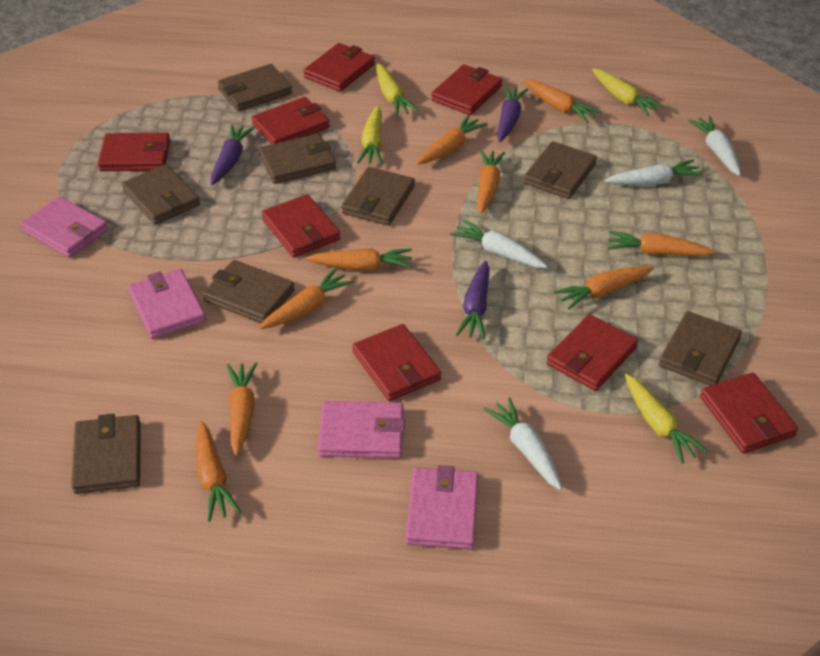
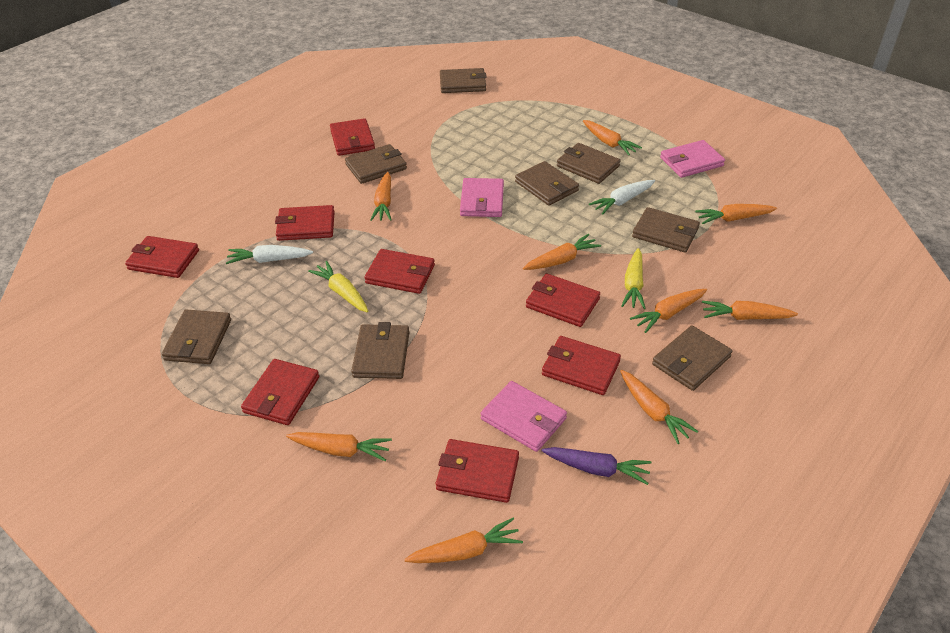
pink wallet: 4 -> 3
purple carrot: 3 -> 1
white carrot: 4 -> 2
yellow carrot: 4 -> 2

